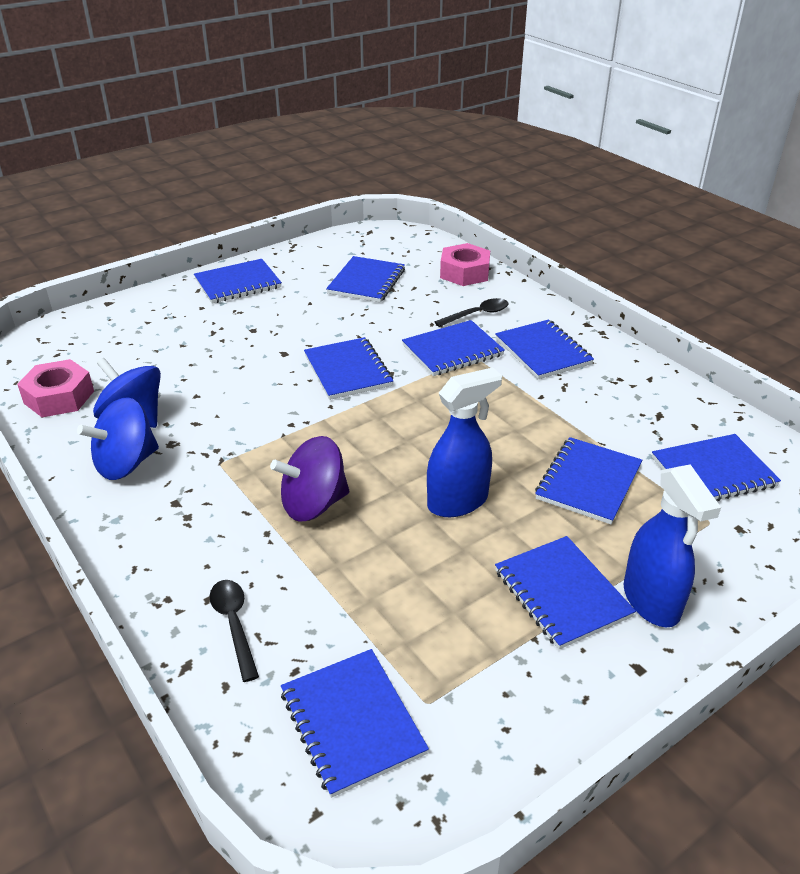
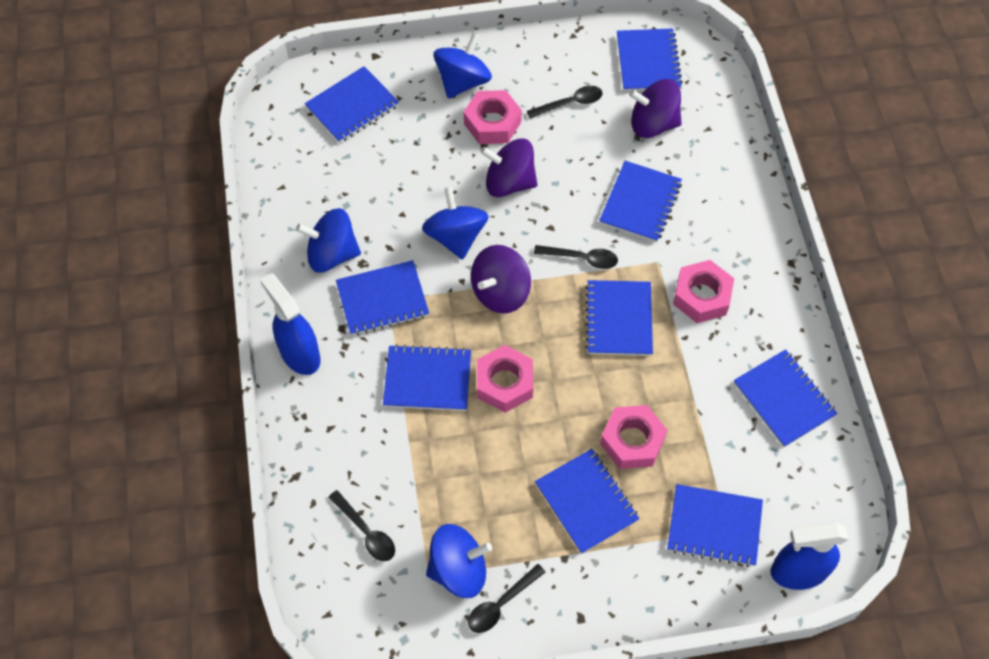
black spoon: 2 -> 4
blue spinning top: 2 -> 4
pink nut: 2 -> 4
purple spinning top: 1 -> 3

